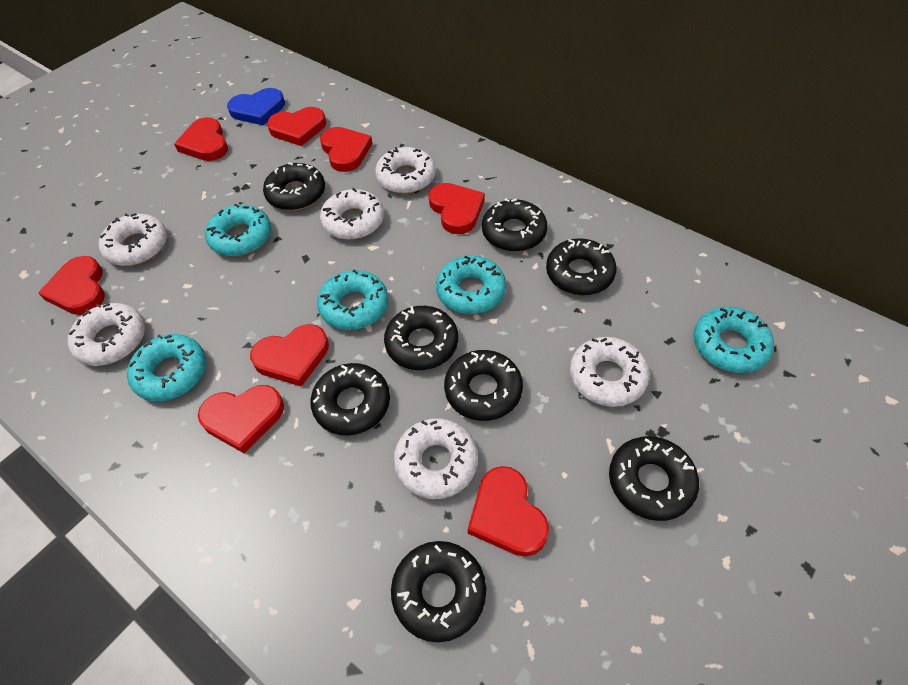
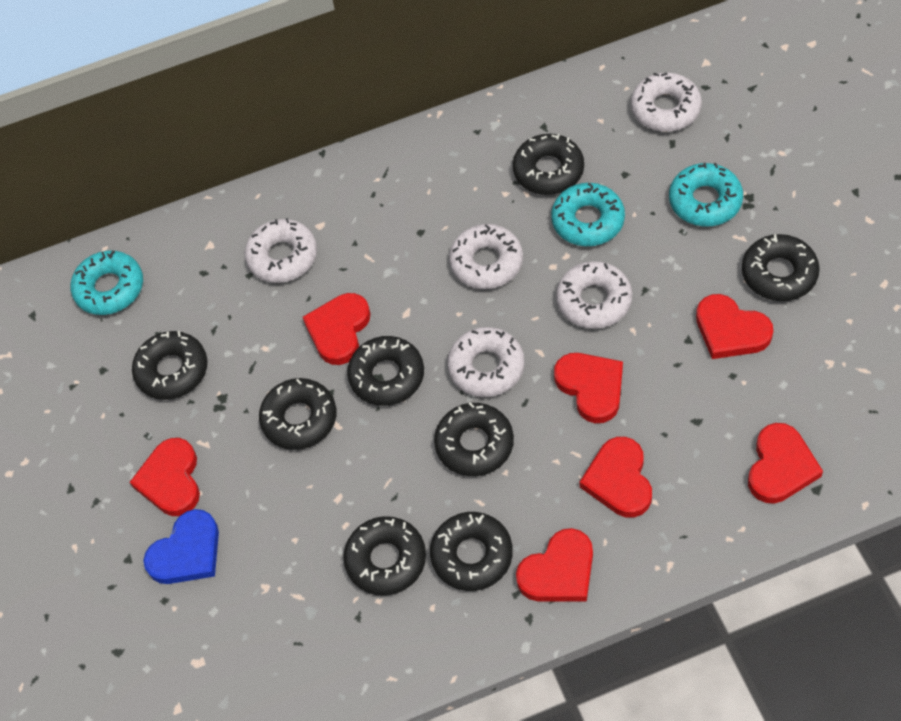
red heart: 8 -> 7
turquoise donut: 5 -> 3
white donut: 6 -> 5

